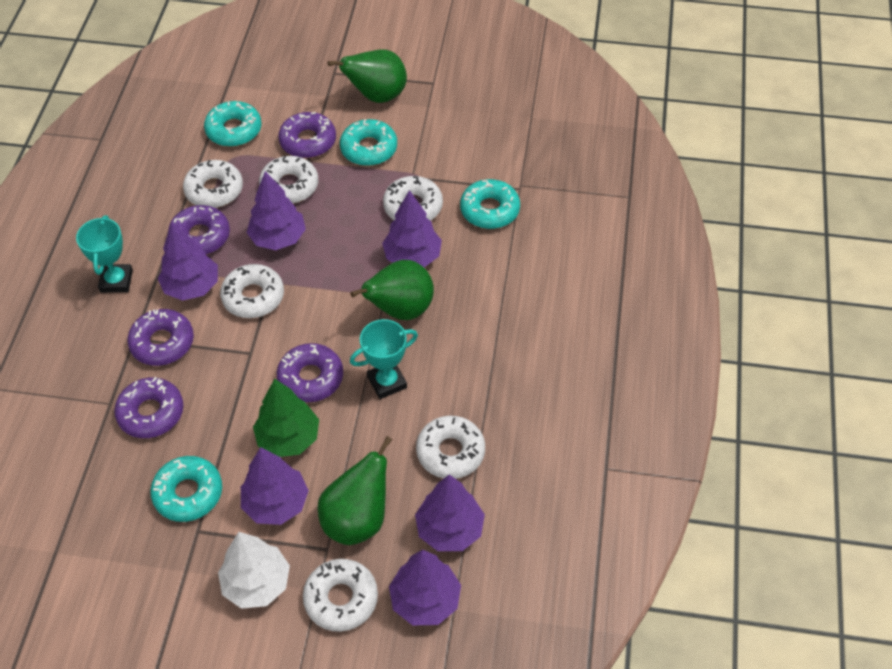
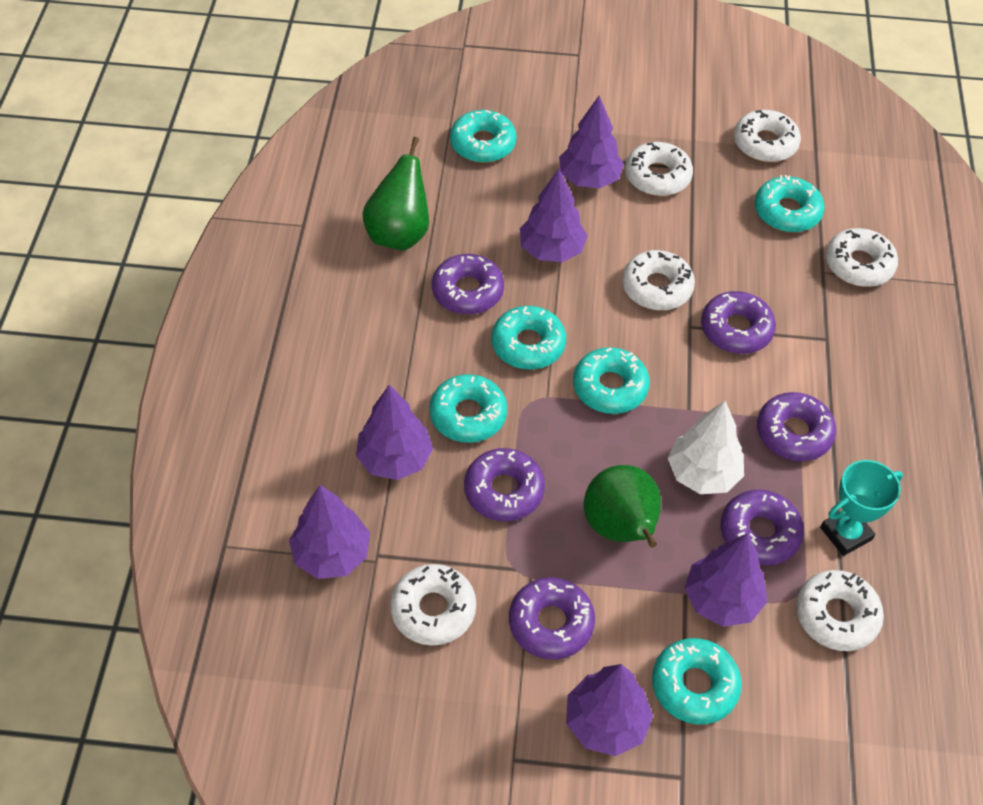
green pear: 3 -> 2
green tree: 1 -> 0
purple donut: 5 -> 6
turquoise donut: 4 -> 6
turquoise trophy: 2 -> 1

